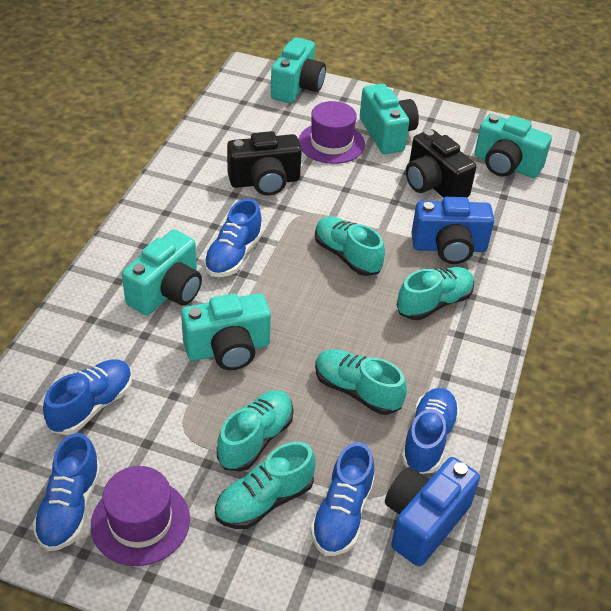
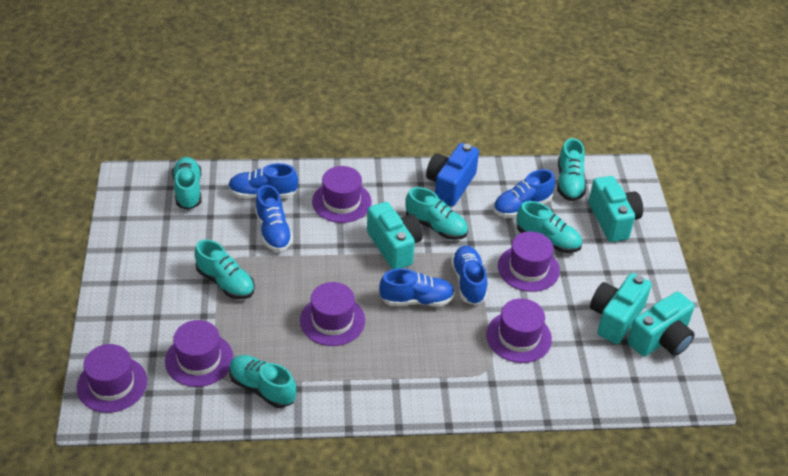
black camera: 2 -> 0
blue camera: 2 -> 1
purple hat: 2 -> 6
turquoise camera: 5 -> 4
turquoise shoe: 5 -> 6

